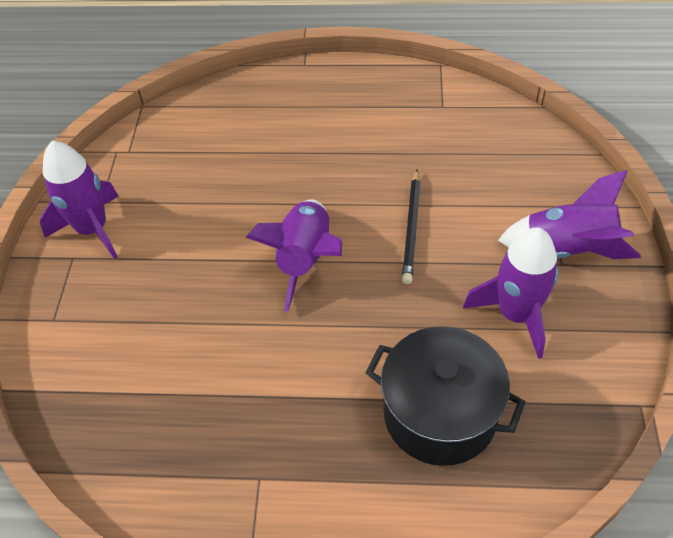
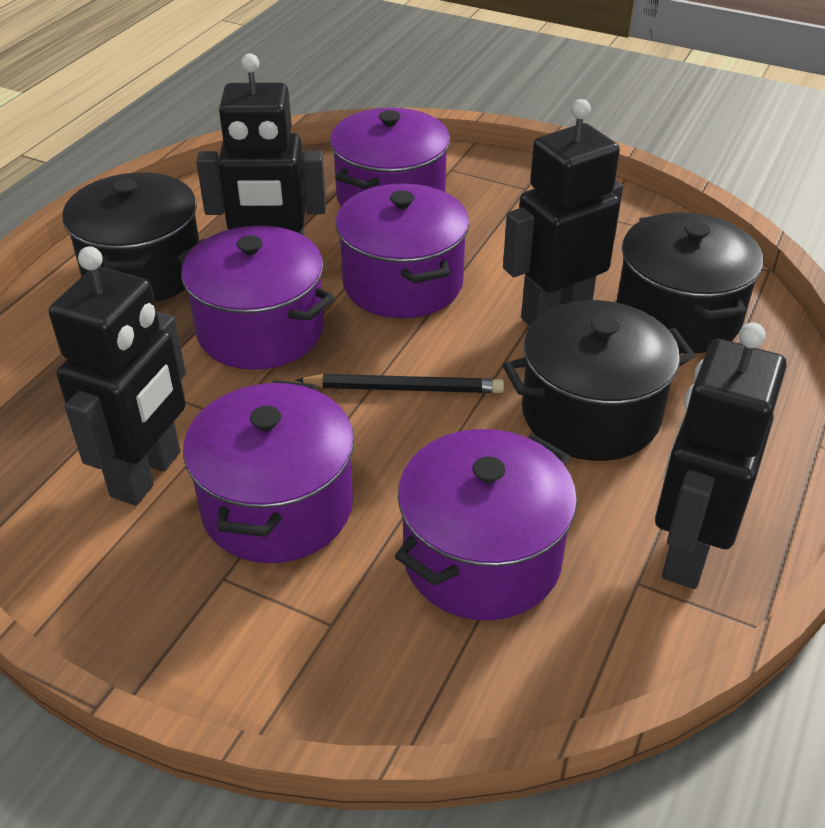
black pot: 1 -> 3
black robot: 0 -> 4
purple pot: 0 -> 5
purple rocket: 4 -> 0

